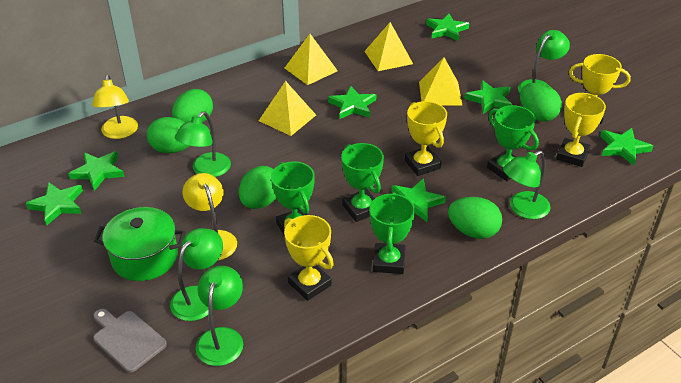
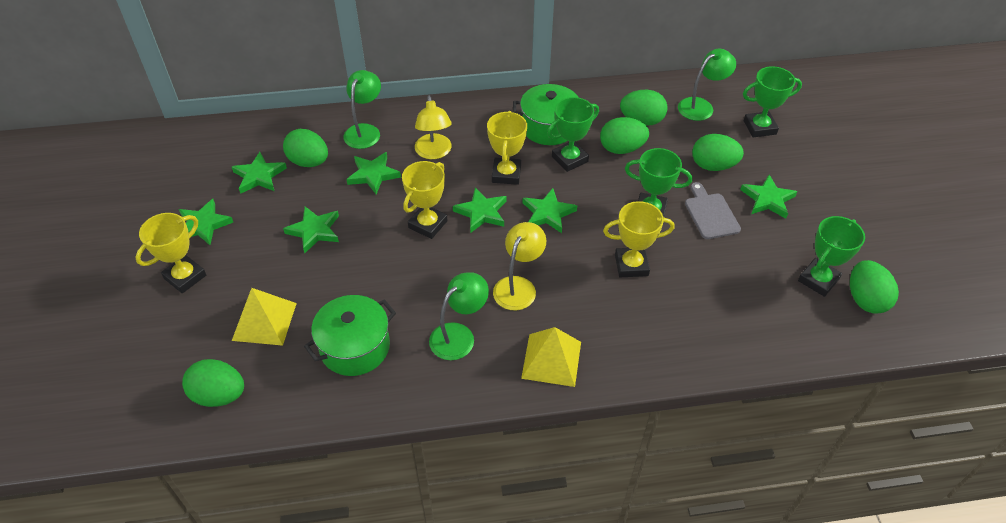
green egg: 5 -> 6
green lamp: 5 -> 3
green pot: 1 -> 2
yellow pyramid: 4 -> 2

